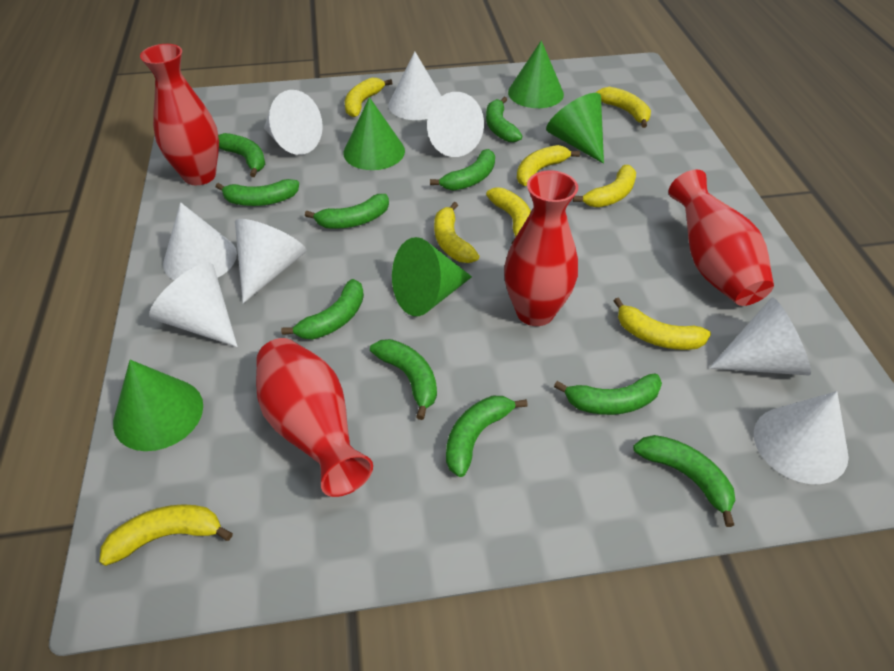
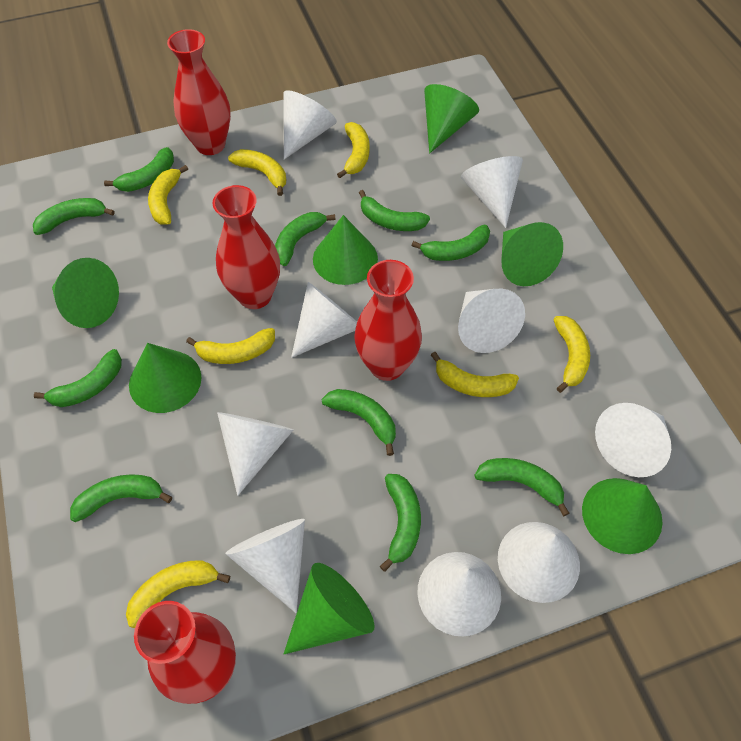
green cone: 5 -> 7
white cone: 8 -> 9
yellow banana: 8 -> 7

